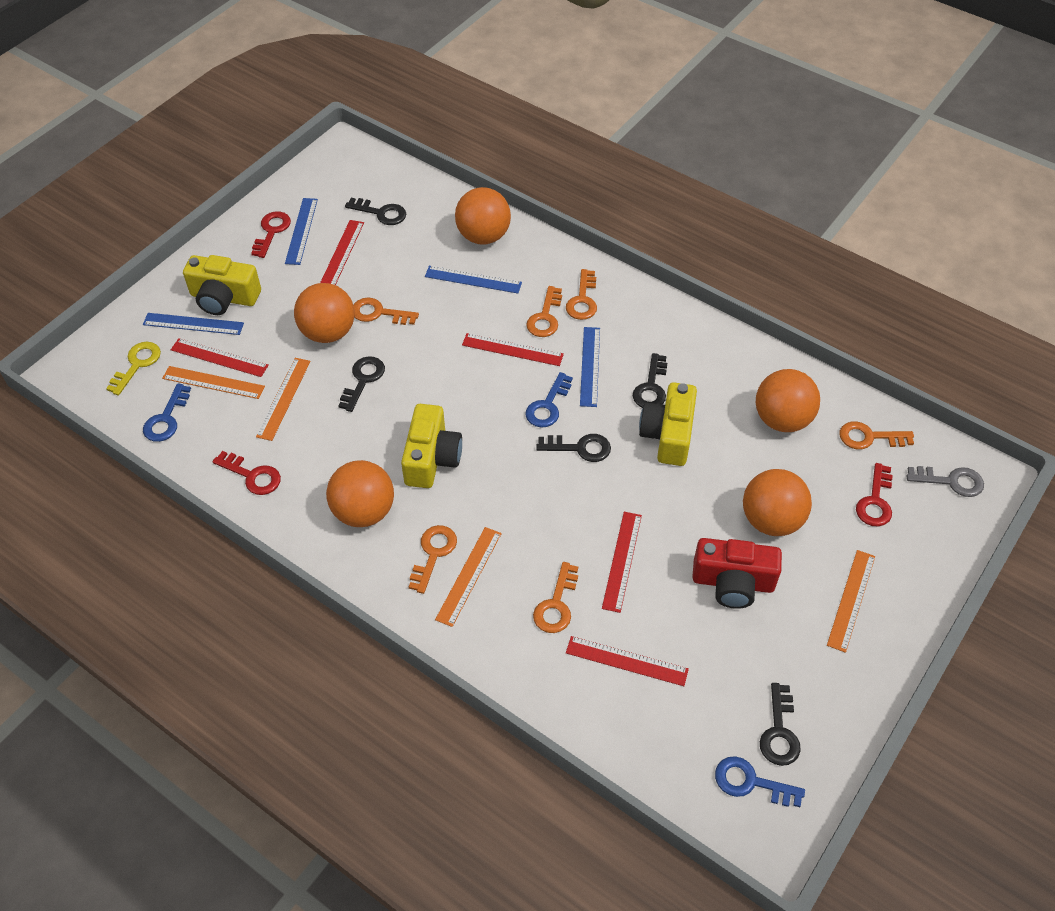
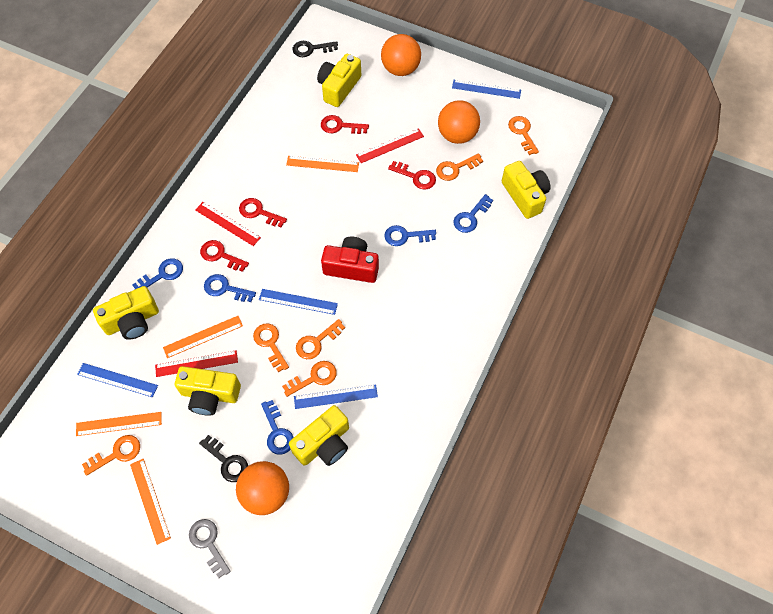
black key: 5 -> 2
blue key: 3 -> 5
orange ball: 5 -> 3
red key: 3 -> 4
red ruler: 5 -> 3
yellow camera: 3 -> 5
yellow key: 1 -> 0

